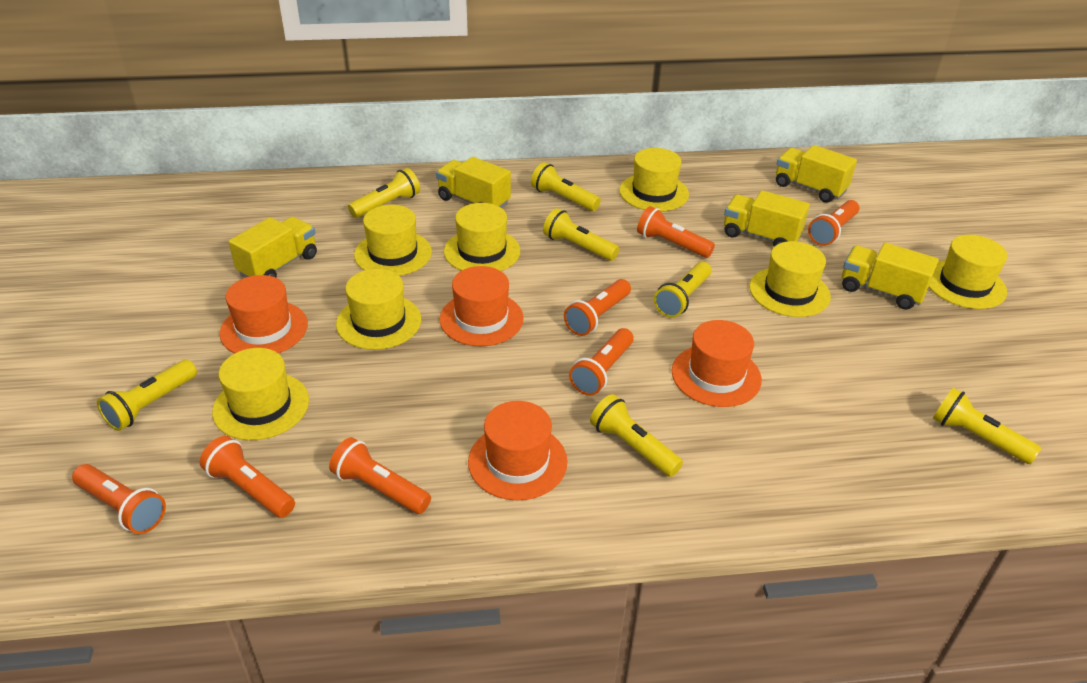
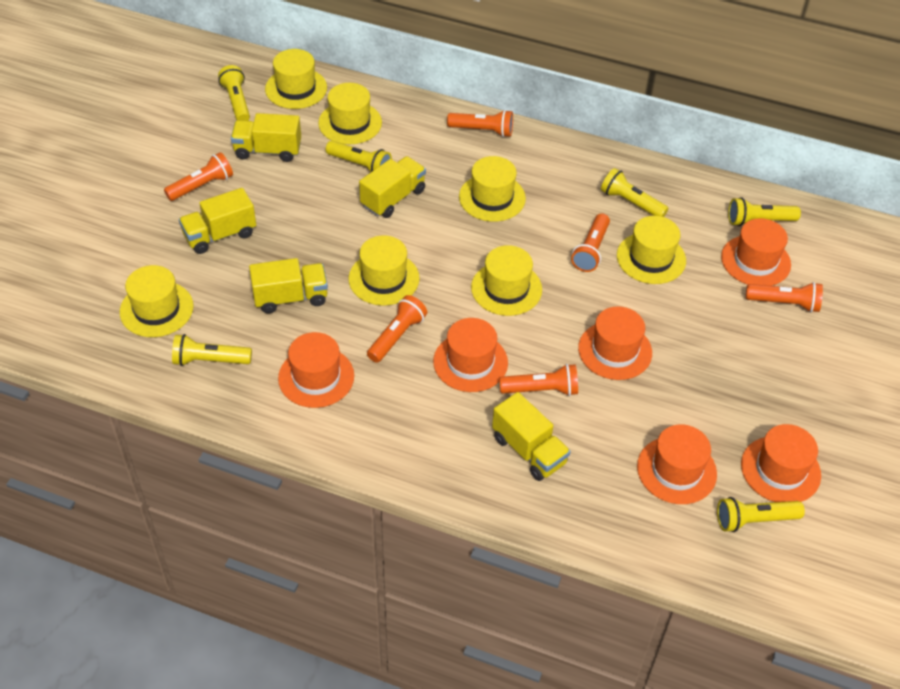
orange flashlight: 7 -> 6
orange hat: 4 -> 6
yellow flashlight: 7 -> 6

